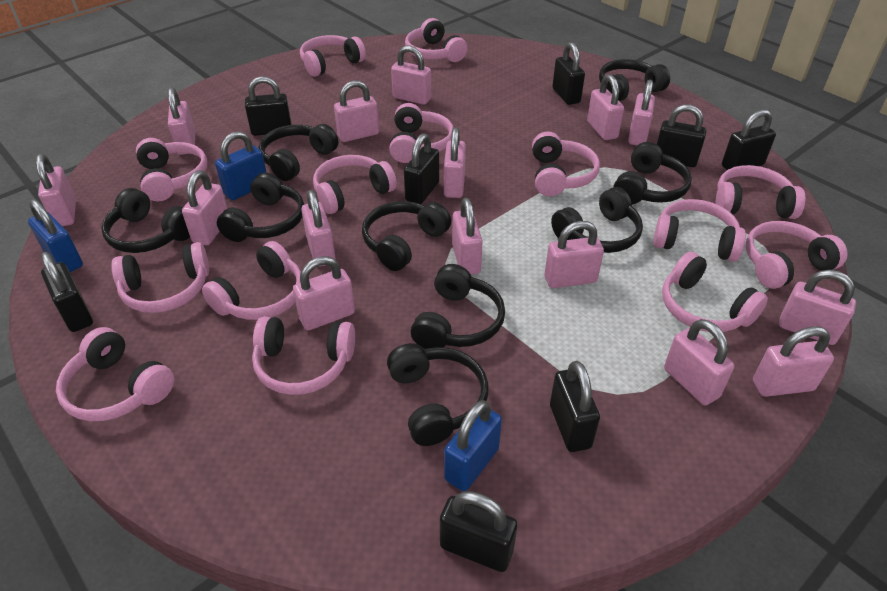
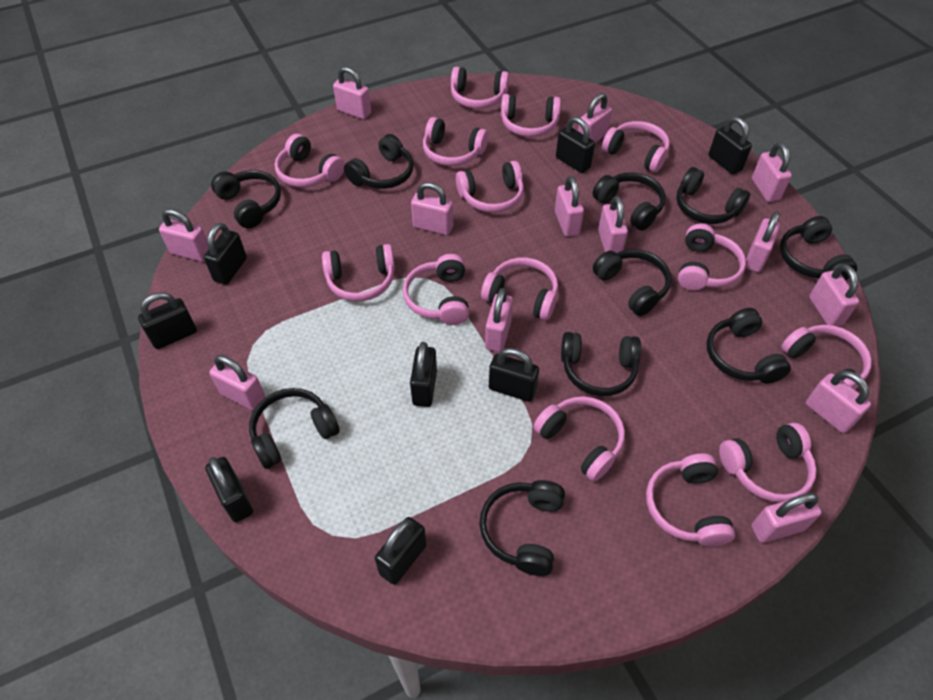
black headphones: 9 -> 10
blue padlock: 3 -> 0
pink padlock: 15 -> 13

